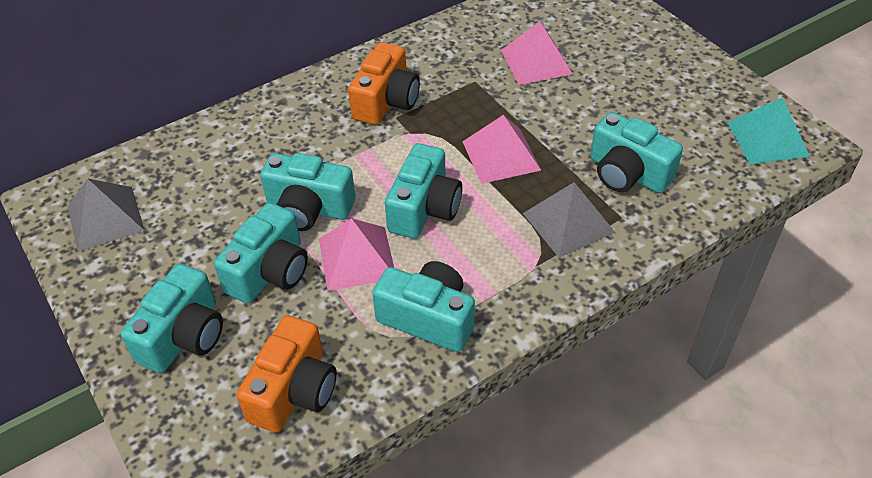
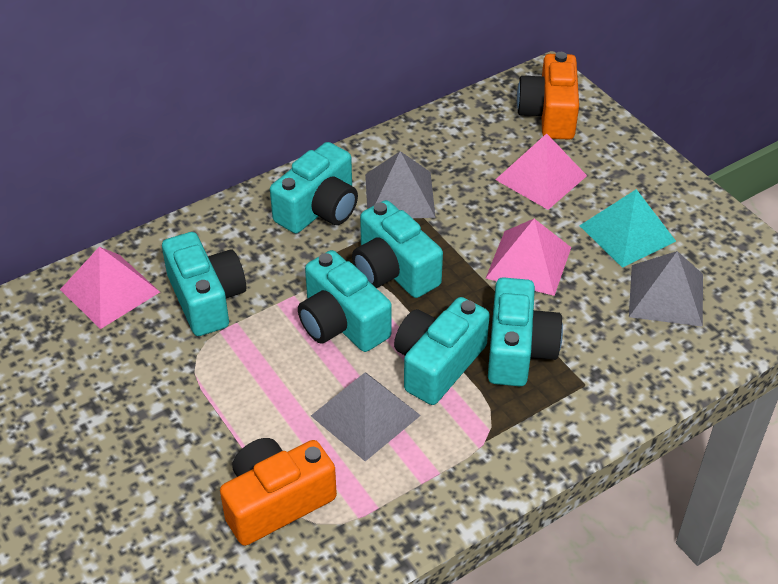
grey pyramid: 2 -> 3

